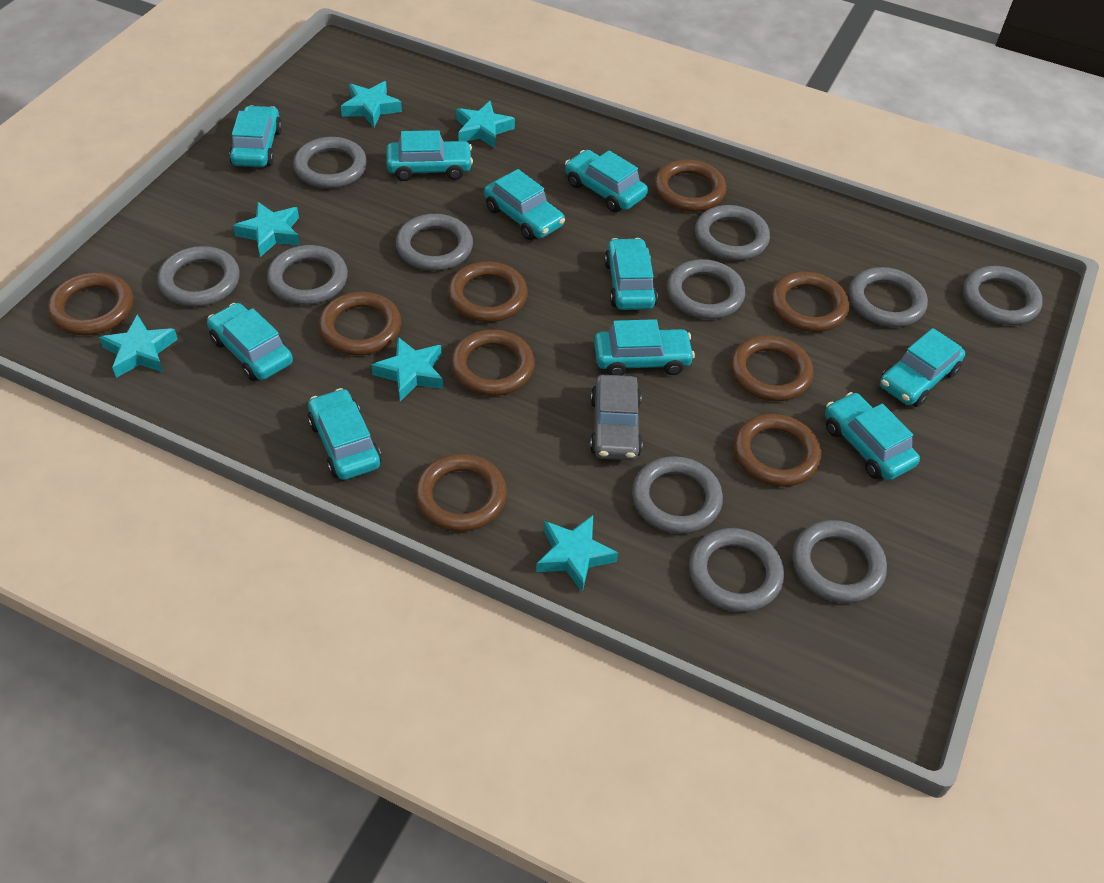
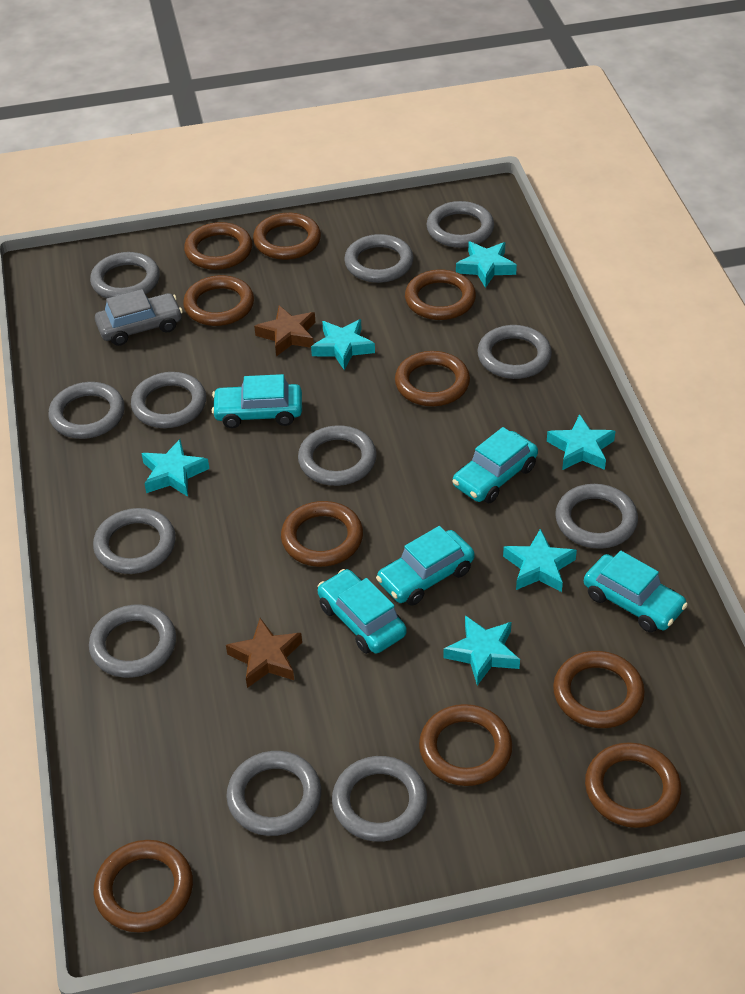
brown ring: 9 -> 10
brown star: 0 -> 2
grey ring: 11 -> 12
turquoise car: 10 -> 5

